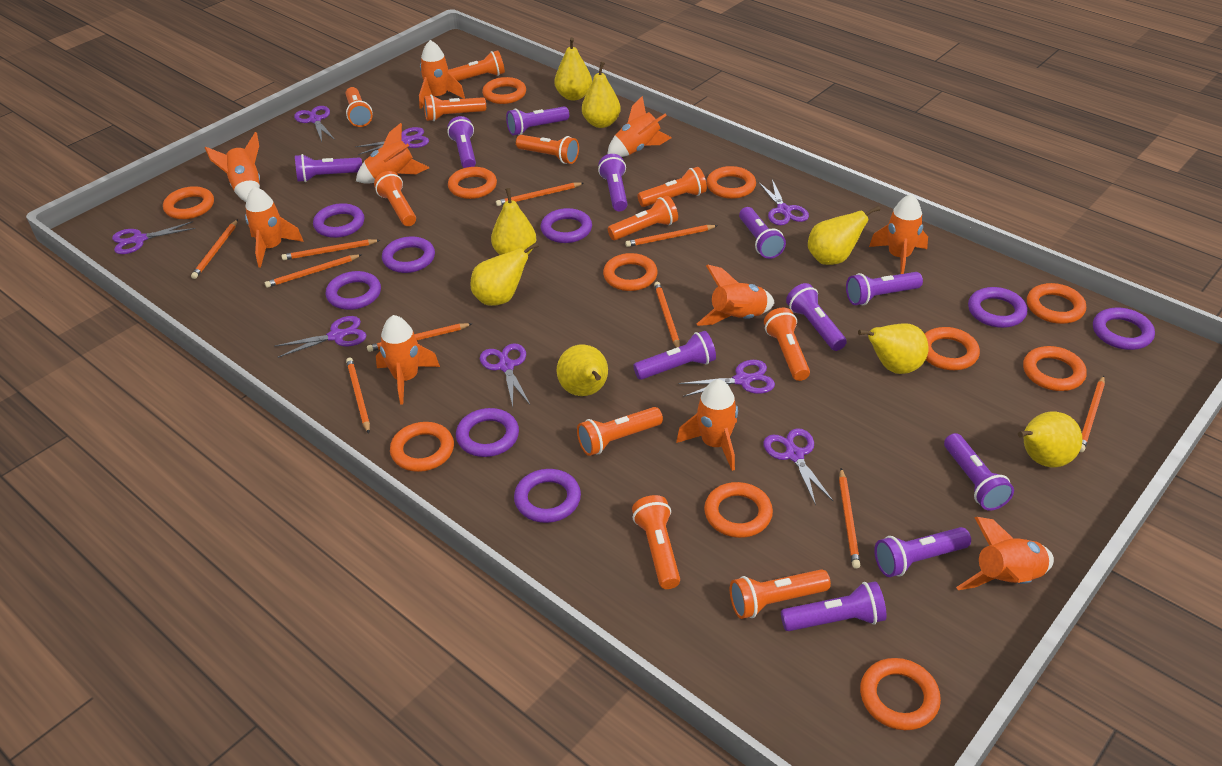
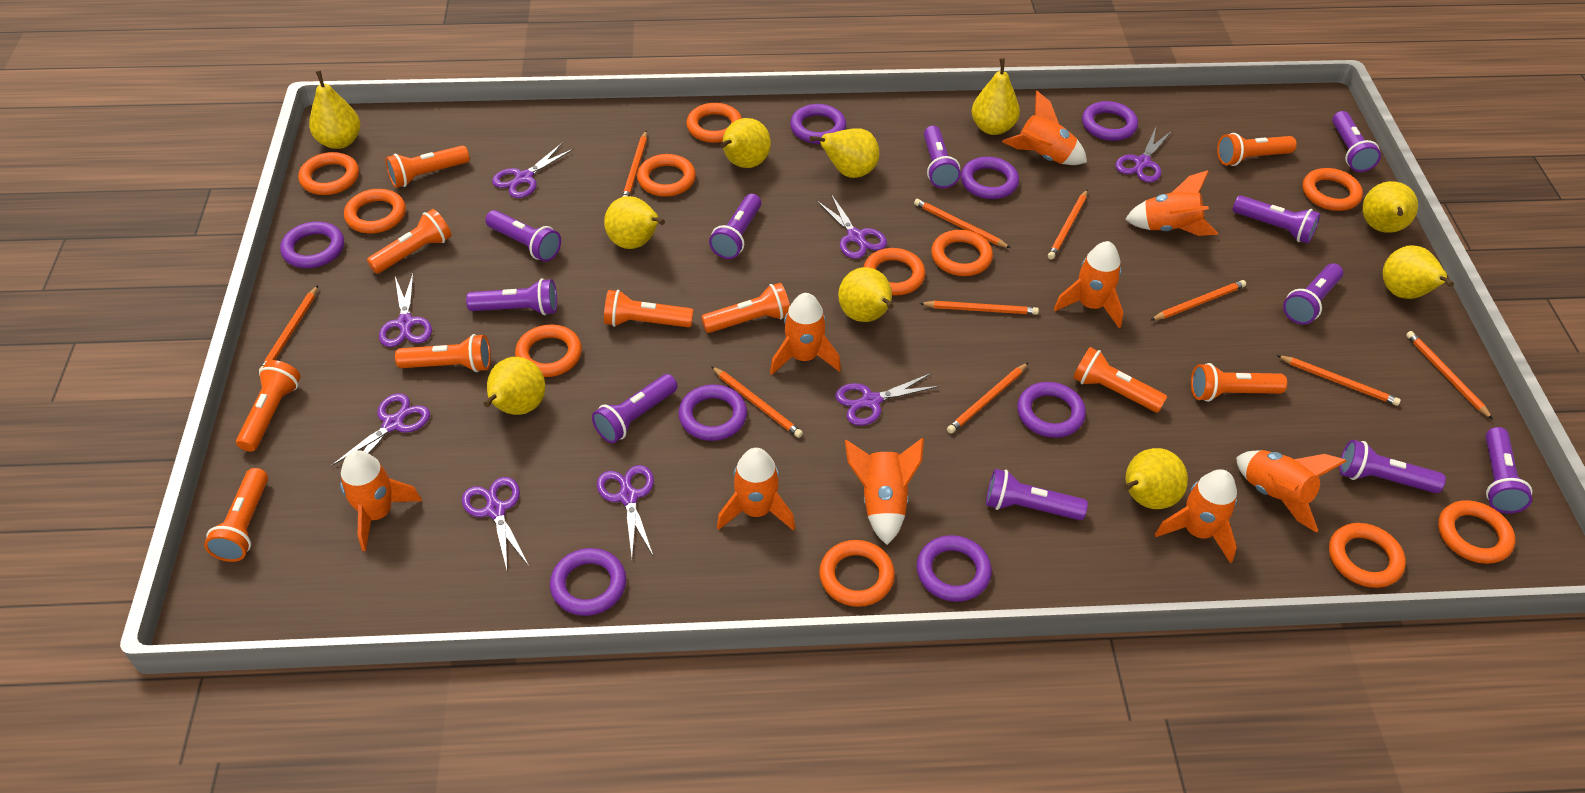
orange flashlight: 11 -> 10
orange rocket: 10 -> 9
yellow pear: 8 -> 10

